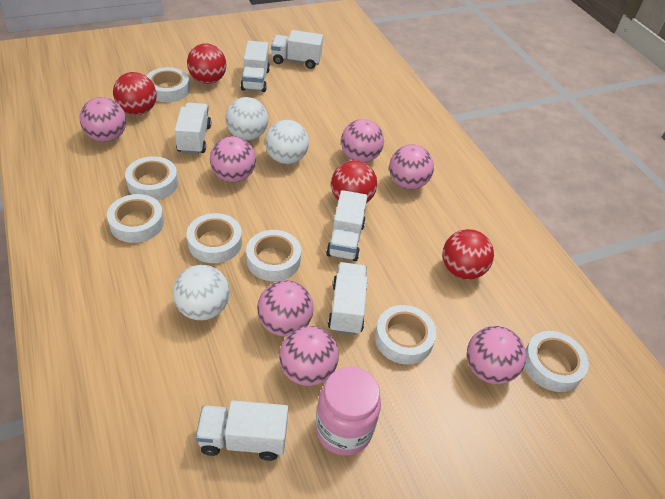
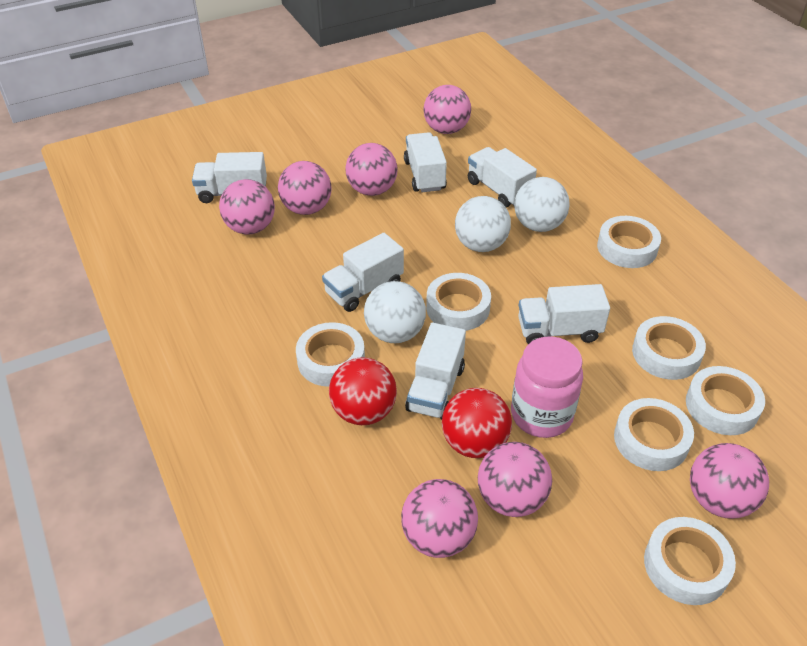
red ball: 4 -> 2

